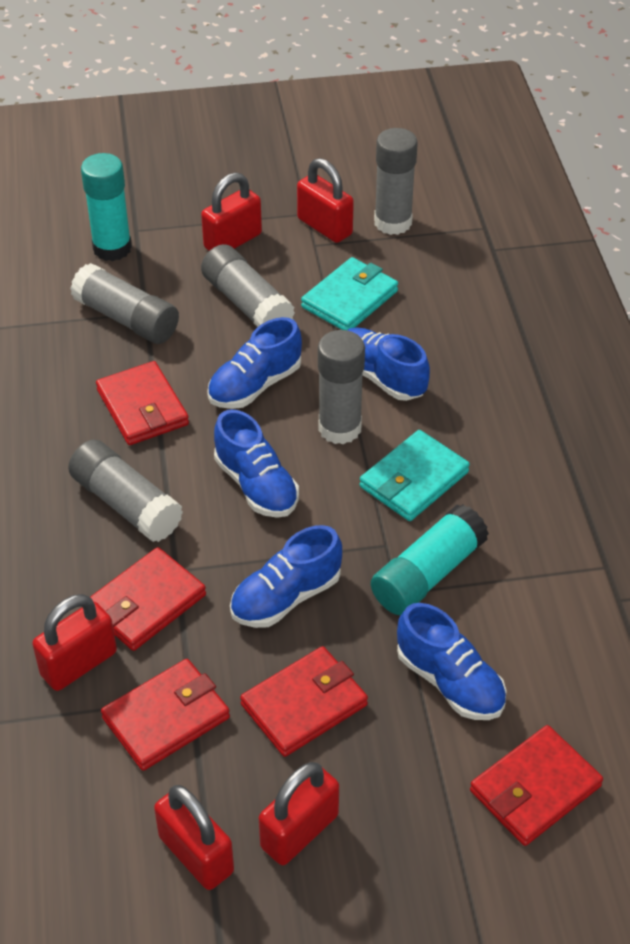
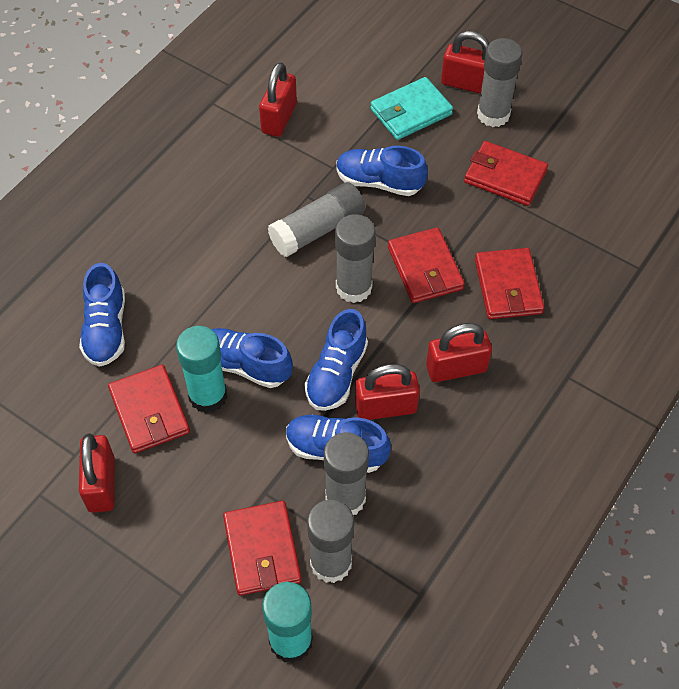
turquoise wallet: 2 -> 1

